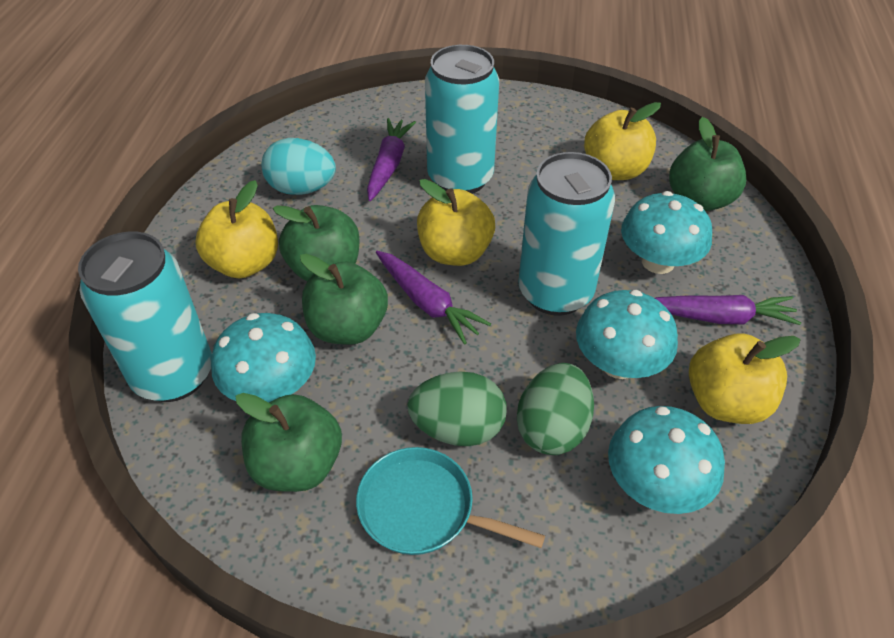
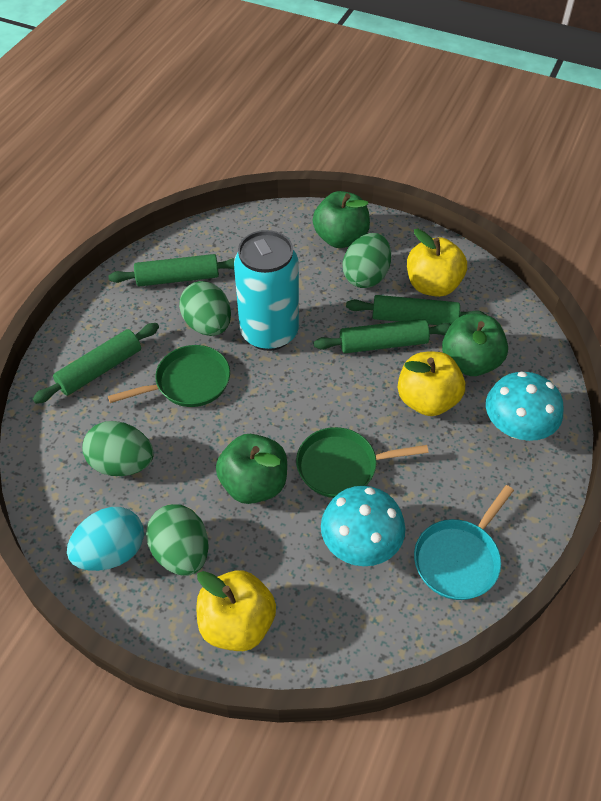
green apple: 4 -> 3
green egg: 2 -> 4
green pan: 0 -> 2
green rolling pin: 0 -> 4
purple carrot: 3 -> 0
turquoise can: 3 -> 1
turquoise mushroom: 4 -> 2
yellow apple: 4 -> 3

